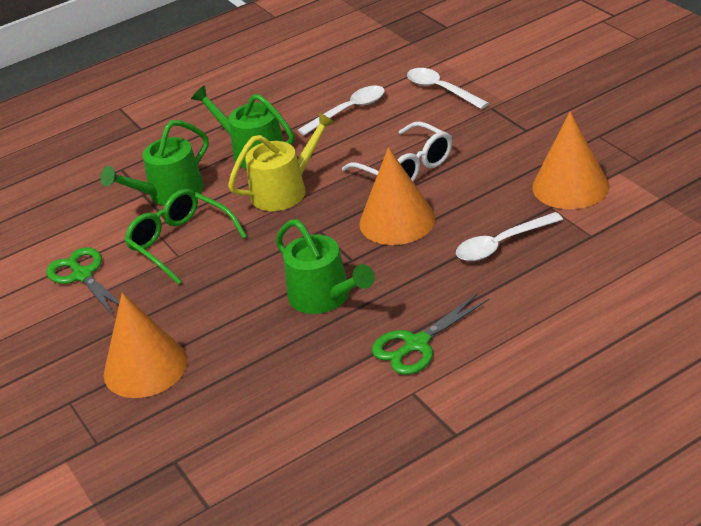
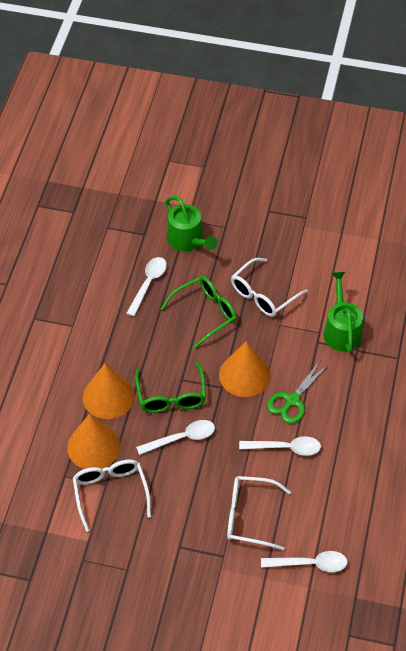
green glasses: 1 -> 2
green scissors: 2 -> 1
green watering can: 3 -> 2
white glasses: 1 -> 3
white spoon: 3 -> 4
yellow watering can: 1 -> 0

